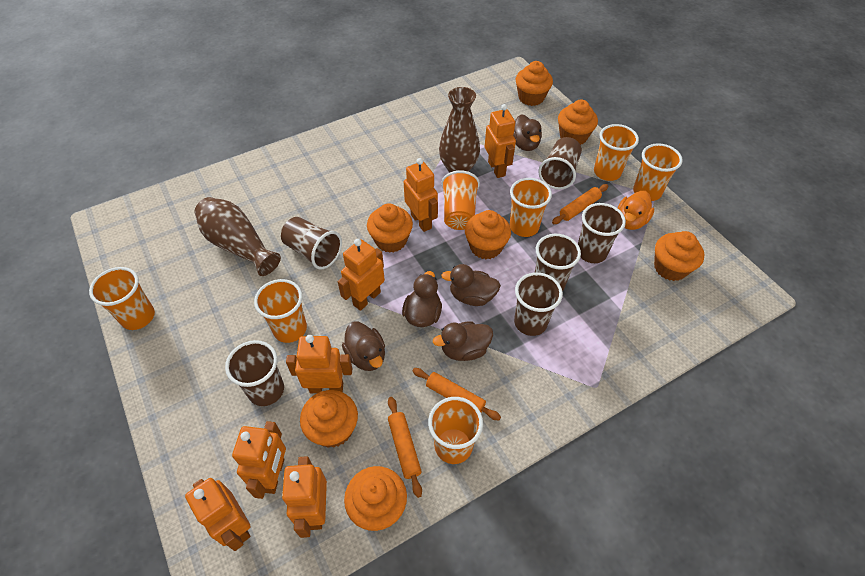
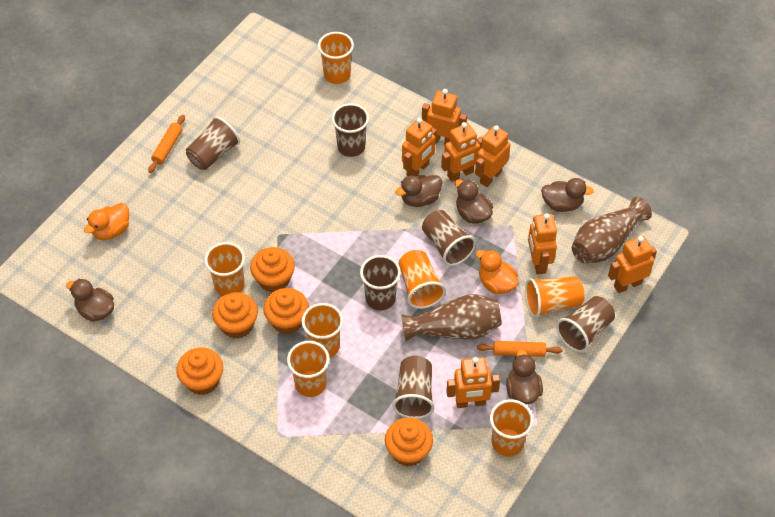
orange cupcake: 7 -> 5
orange duck: 1 -> 2
orange rolling pin: 3 -> 2

